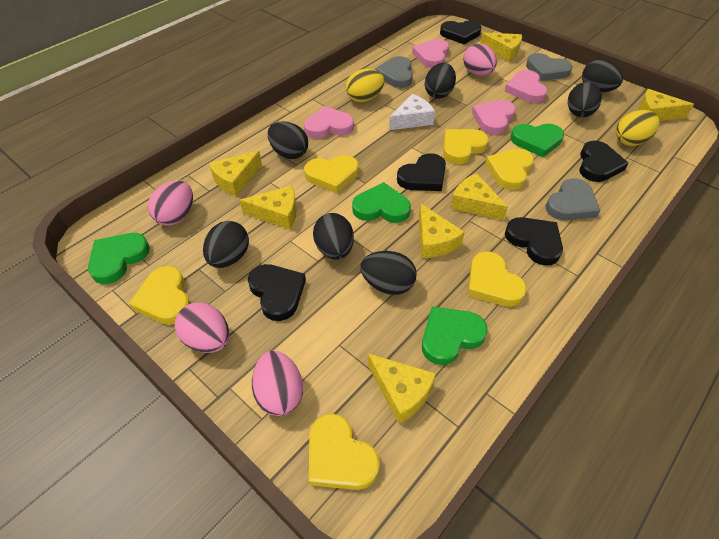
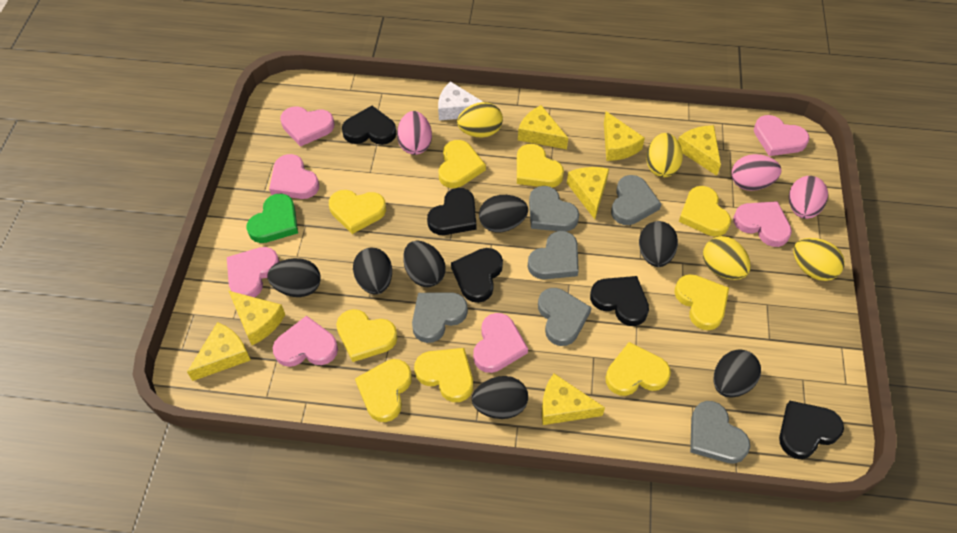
green heart: 4 -> 1
grey heart: 3 -> 6
pink egg: 4 -> 3
pink heart: 4 -> 7
yellow egg: 2 -> 4
yellow heart: 6 -> 9

